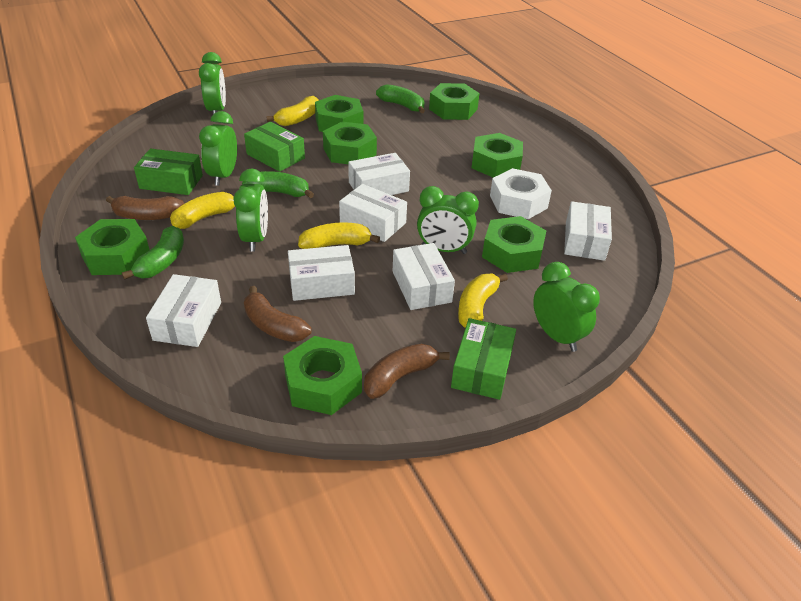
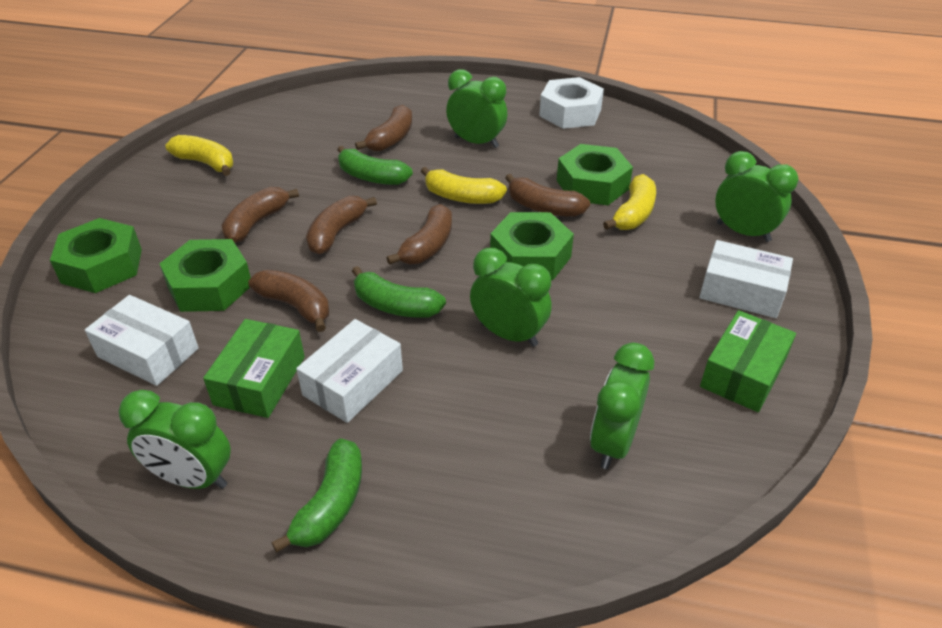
brown banana: 3 -> 6
green box: 3 -> 2
green nut: 7 -> 4
white box: 6 -> 3
yellow banana: 4 -> 3

